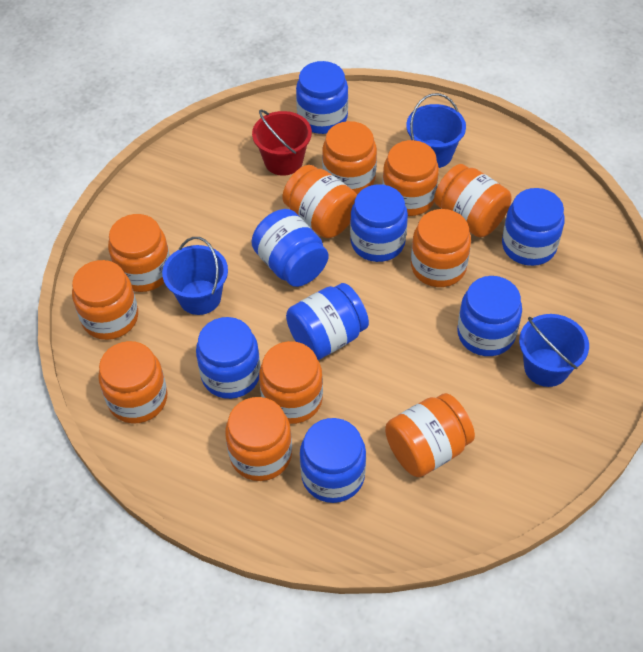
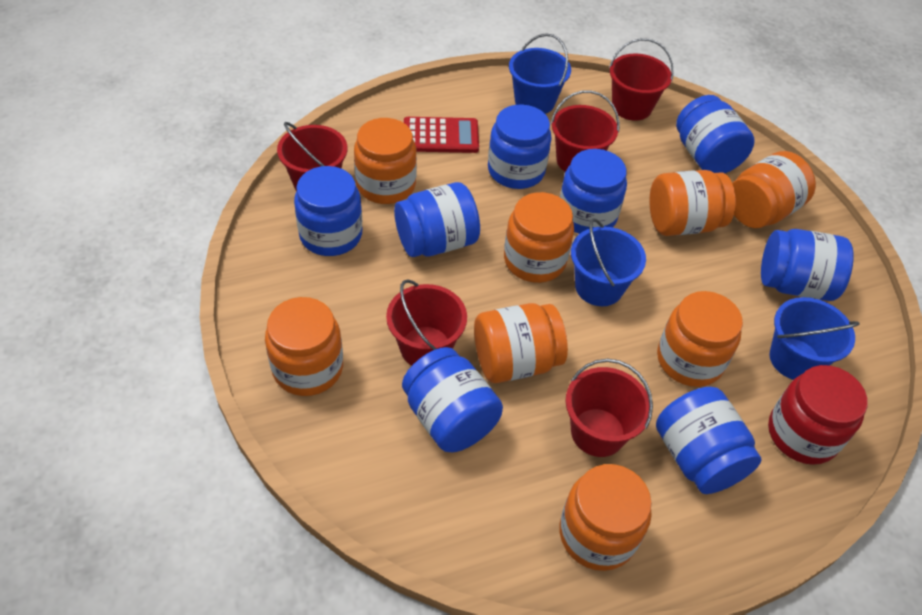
orange jar: 11 -> 8
red bucket: 1 -> 5
red calculator: 0 -> 1
red jar: 0 -> 1

